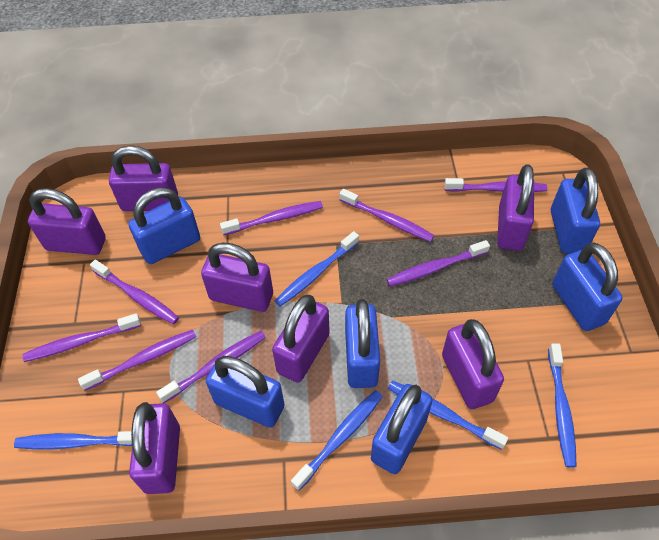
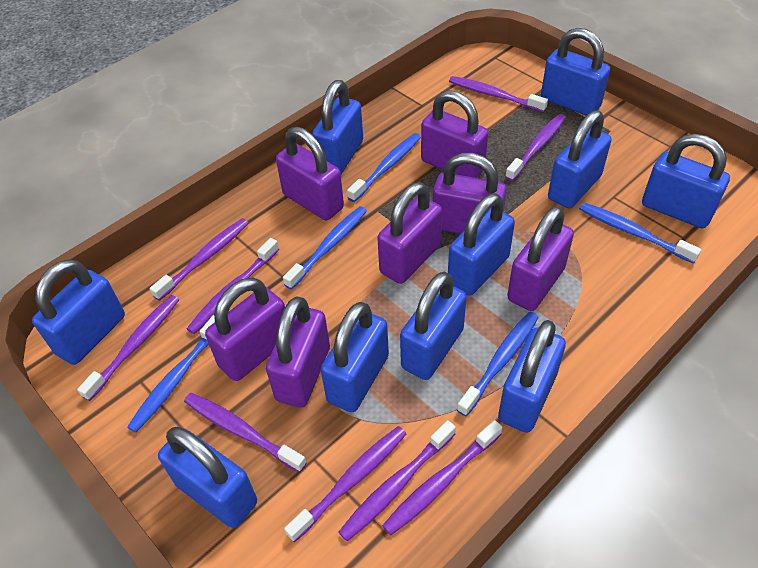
blue padlock: 6 -> 10
purple toothbrush: 8 -> 9

